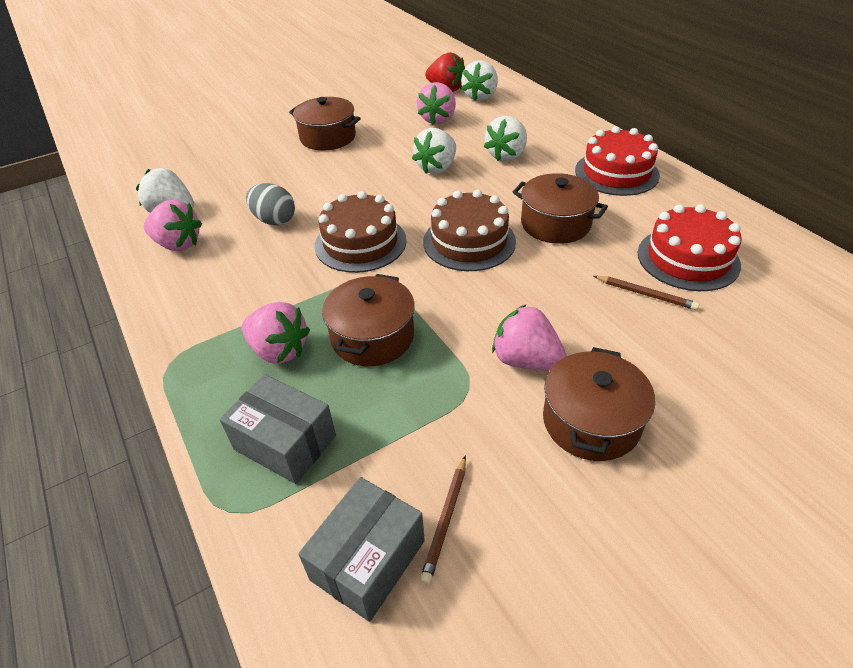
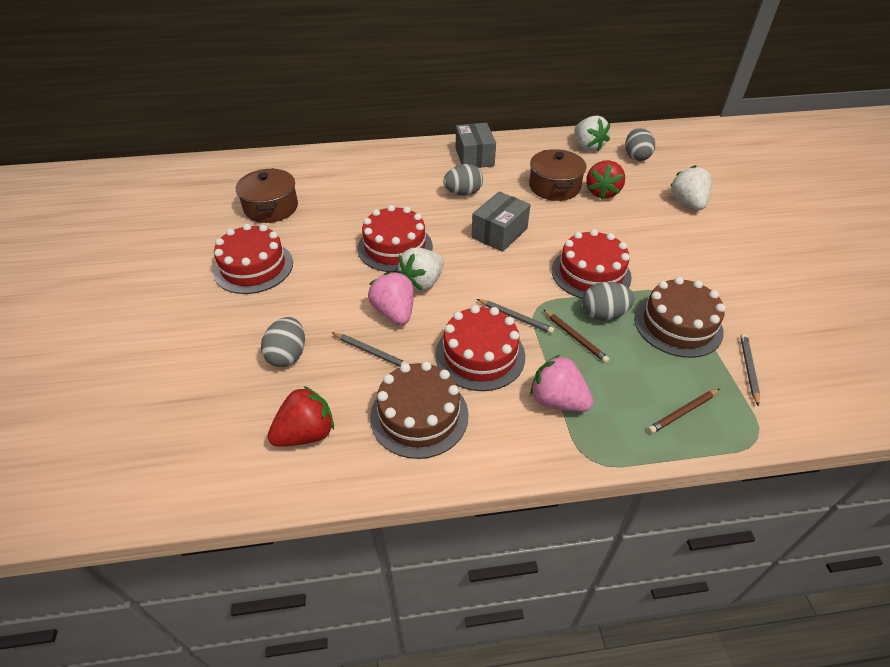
brown pot: 4 -> 2
grey egg: 1 -> 4
grey pencil: 0 -> 3
pink strawberry: 4 -> 2
red cake: 2 -> 4
red strawberry: 1 -> 2
white strawberry: 4 -> 3

